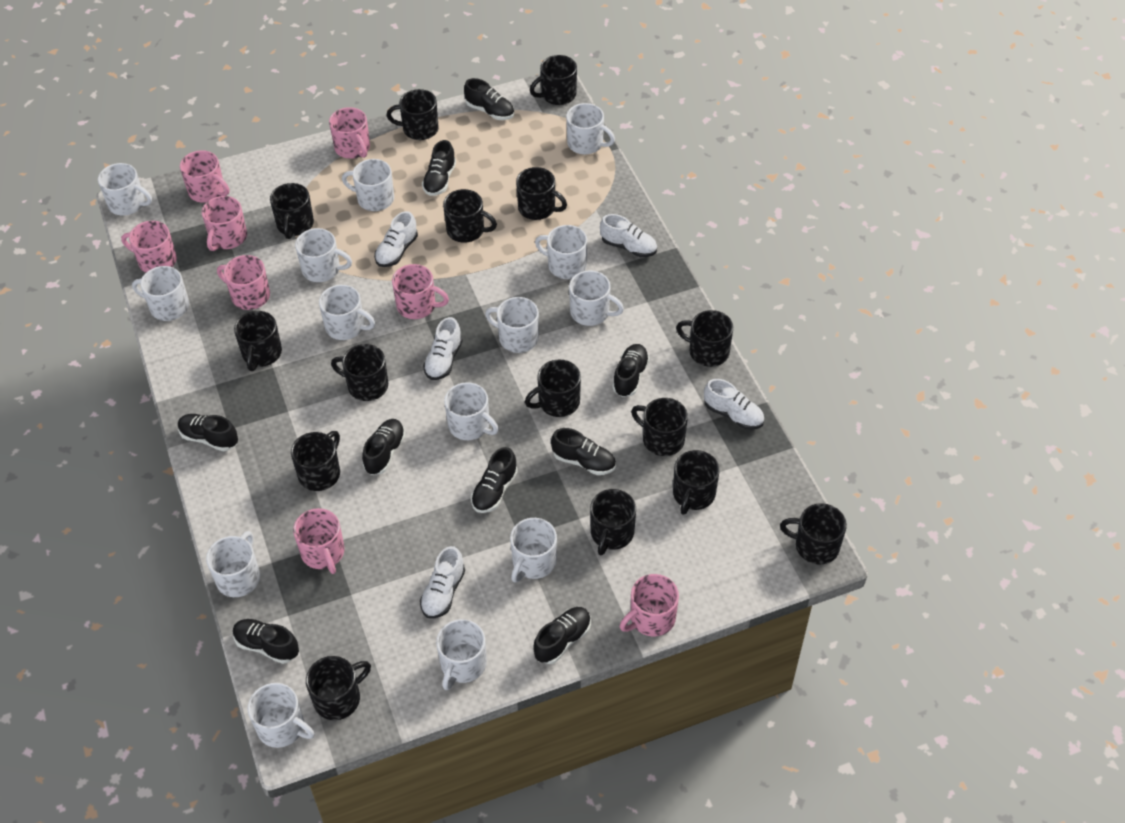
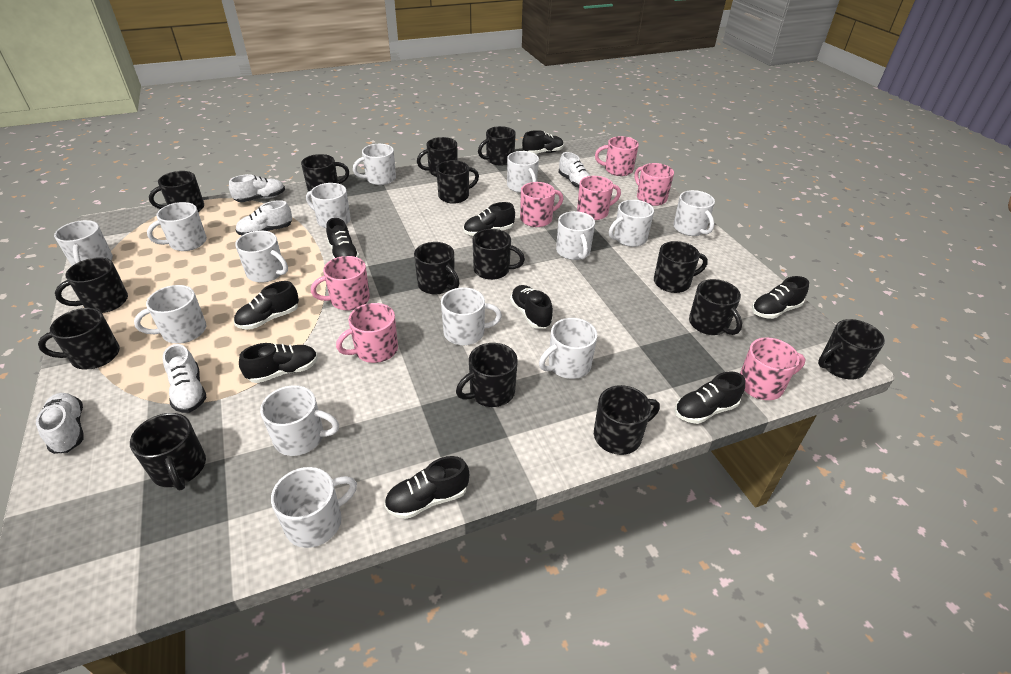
pink mug: 8 -> 7

